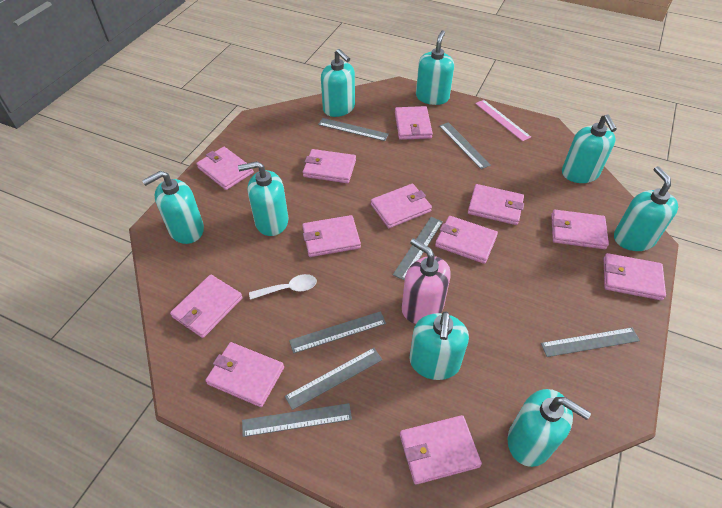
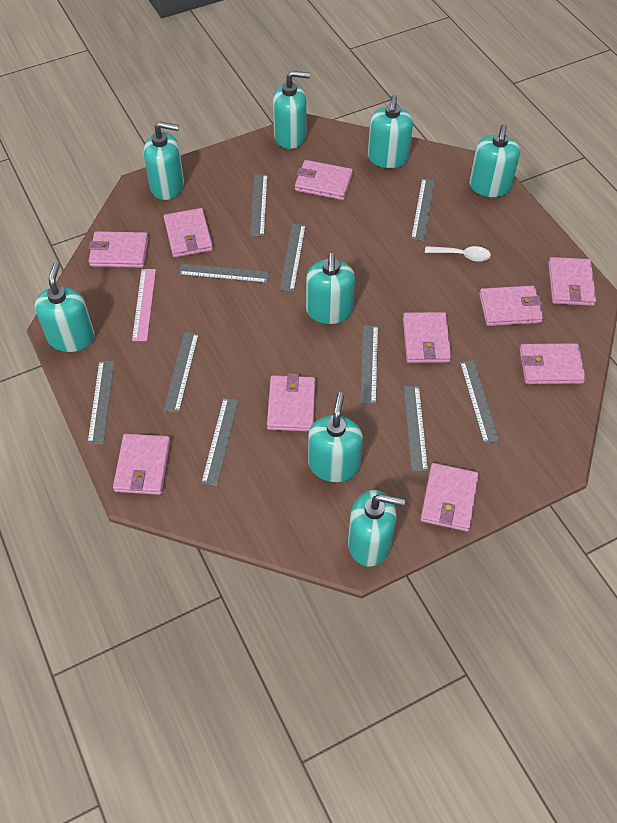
grey ruler: 7 -> 10
pink soap dispenser: 1 -> 0
pink wallet: 12 -> 10

